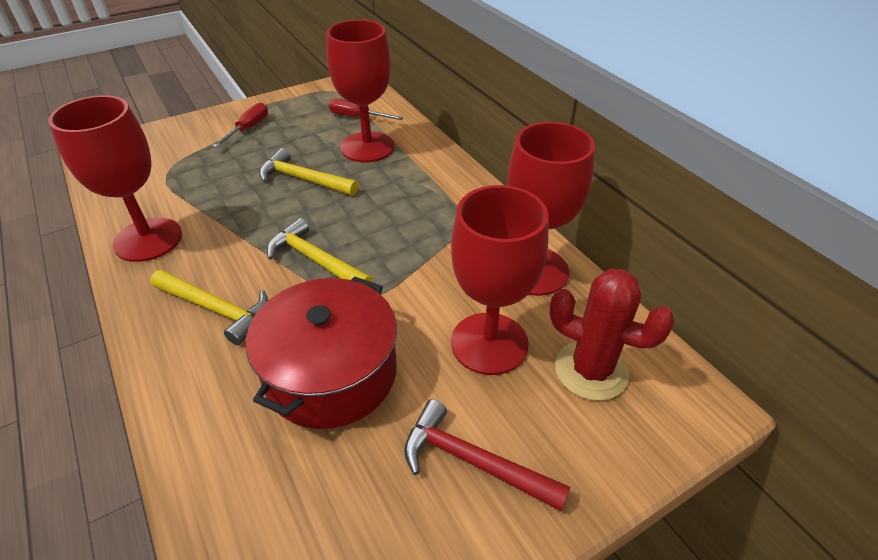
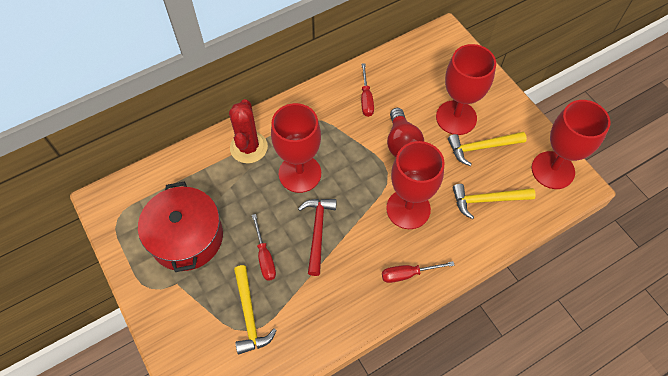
red light bulb: 0 -> 1
red screwdriver: 2 -> 3

